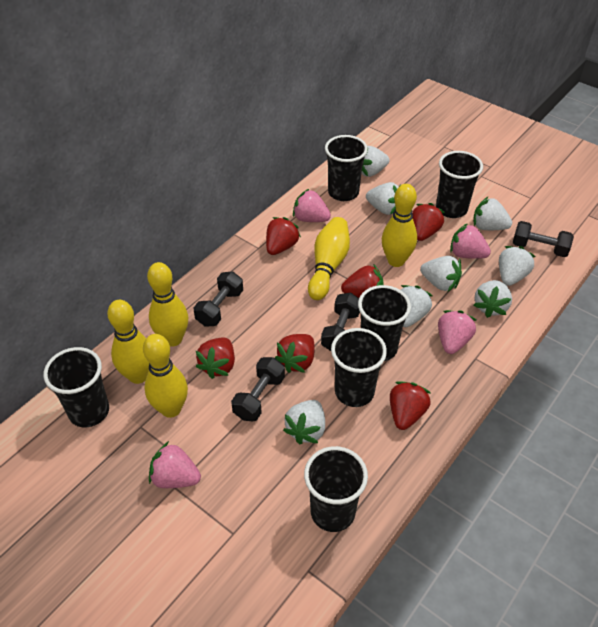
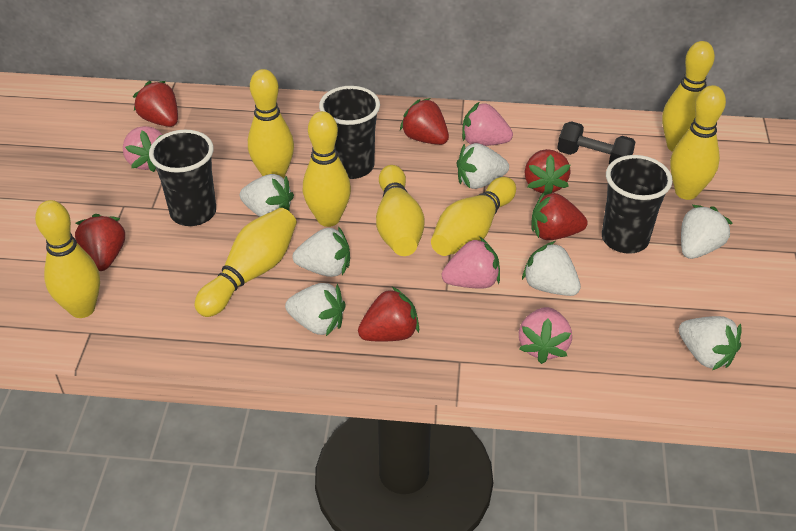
black cup: 6 -> 3
black dumbbell: 4 -> 1
white strawberry: 8 -> 7
yellow bowling pin: 5 -> 8

